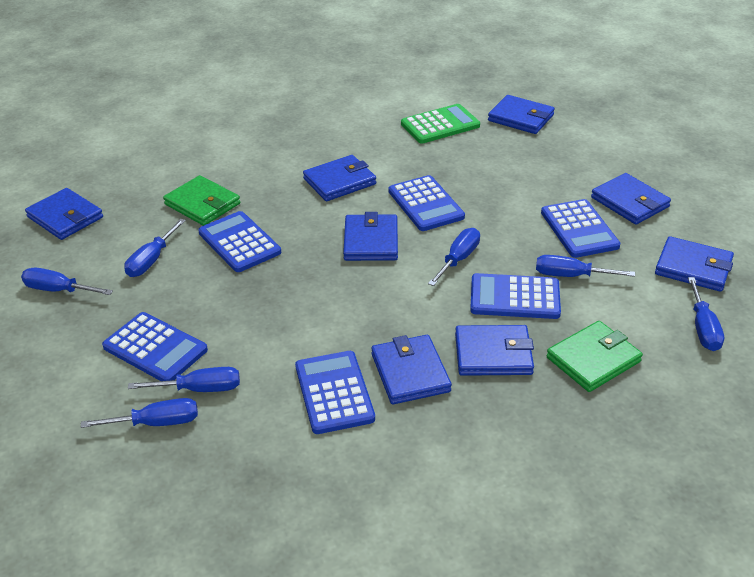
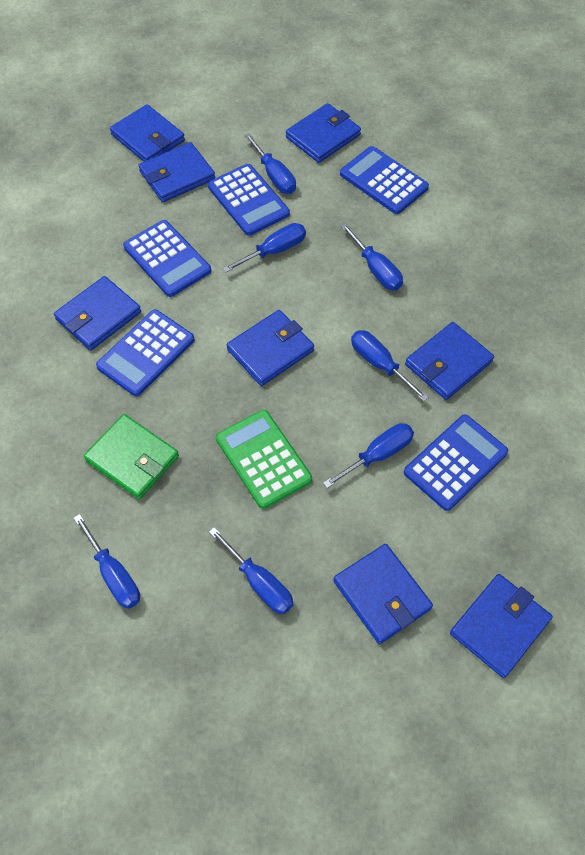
blue calculator: 6 -> 5
green wallet: 2 -> 1

